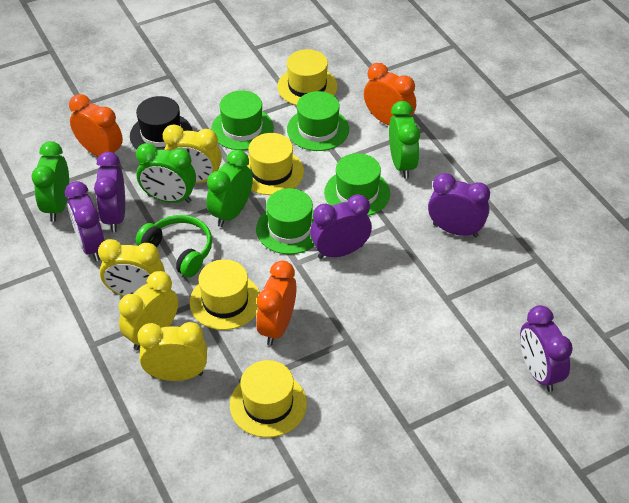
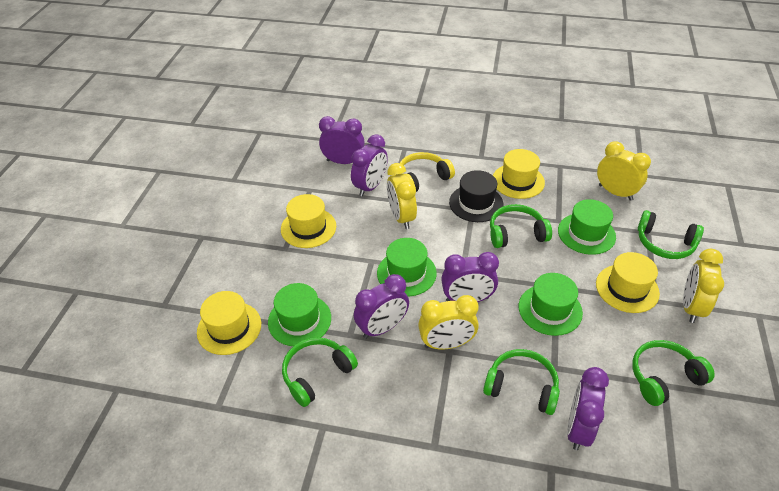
green clock: 4 -> 0
green headphones: 1 -> 5
orange clock: 3 -> 0
yellow headphones: 0 -> 1

